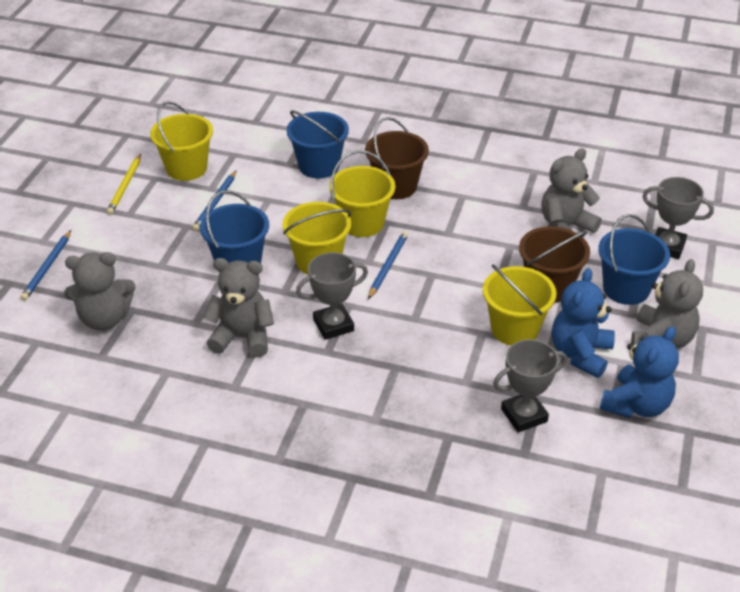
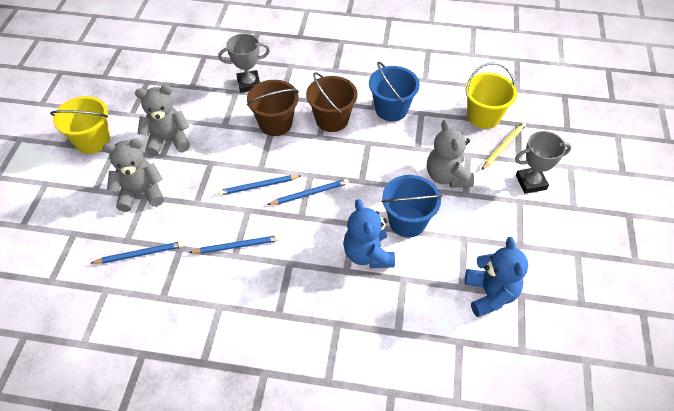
blue bucket: 3 -> 2
blue pencil: 3 -> 4
grey teddy bear: 4 -> 3
grey trophy: 3 -> 2
yellow bucket: 4 -> 2

